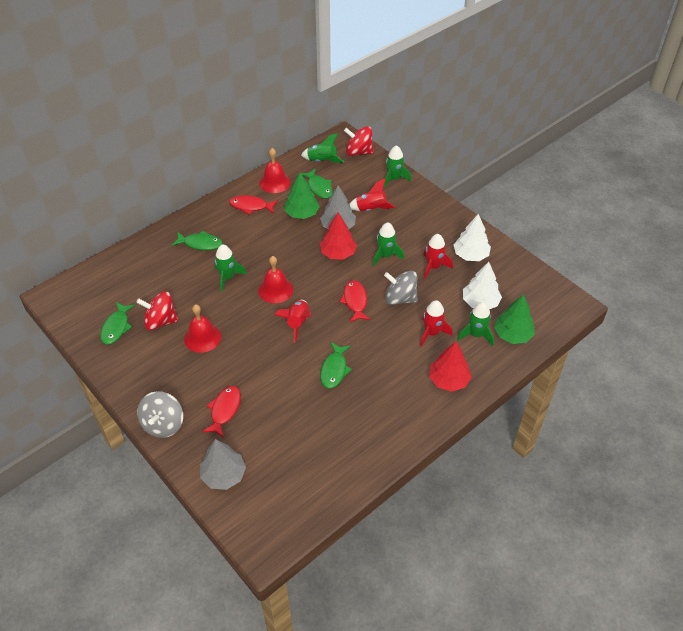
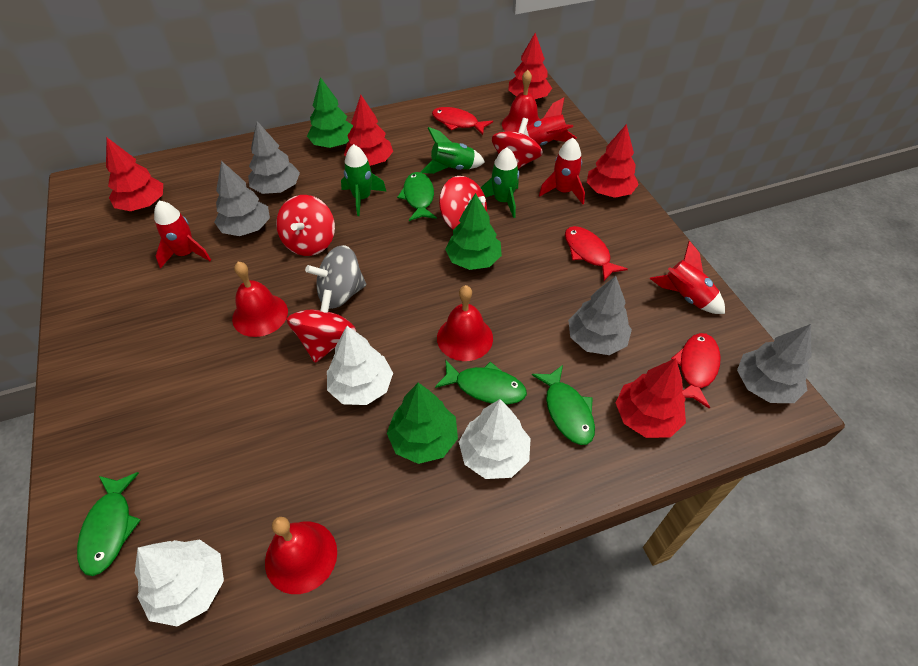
green rocket: 5 -> 3
green tree: 2 -> 3
grey spinning top: 2 -> 1
grey tree: 2 -> 4
red bell: 3 -> 4
red spinning top: 2 -> 4
red tree: 2 -> 5
white tree: 2 -> 3

